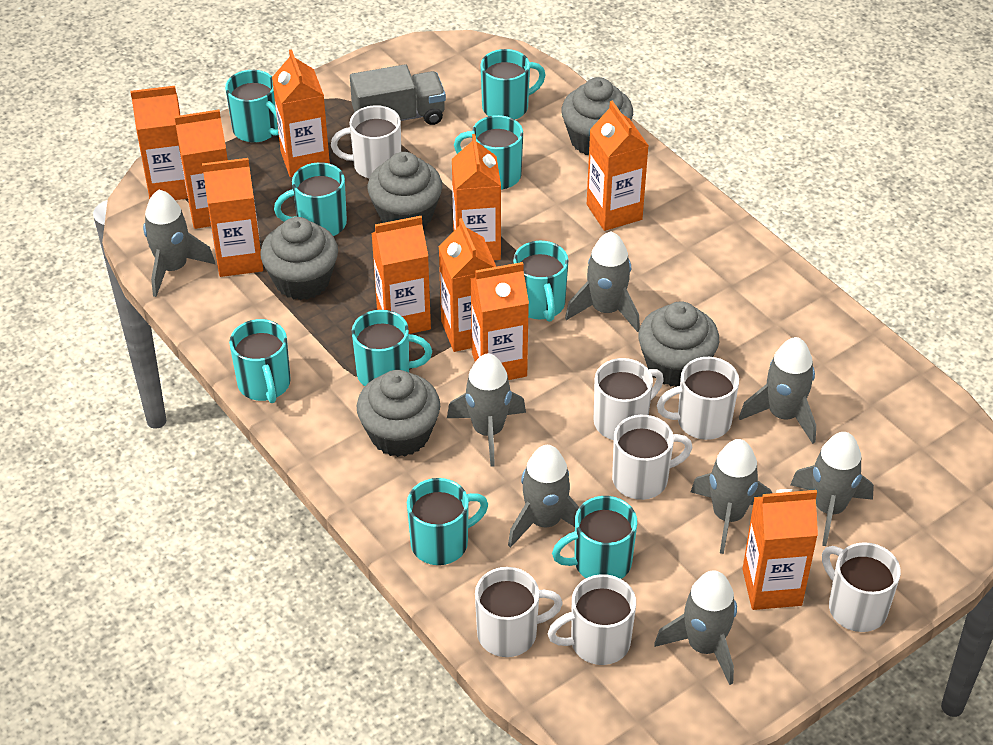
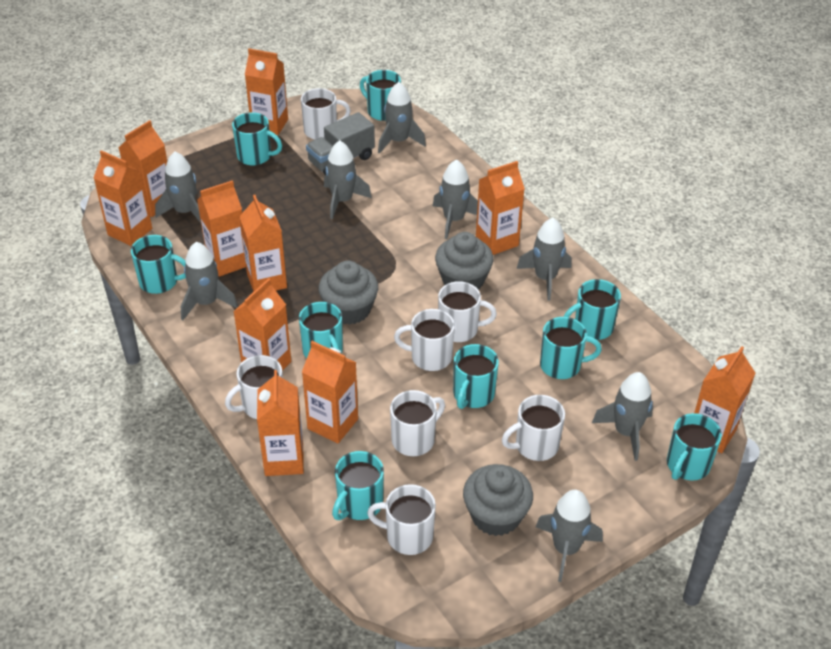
grey cupcake: 5 -> 3

